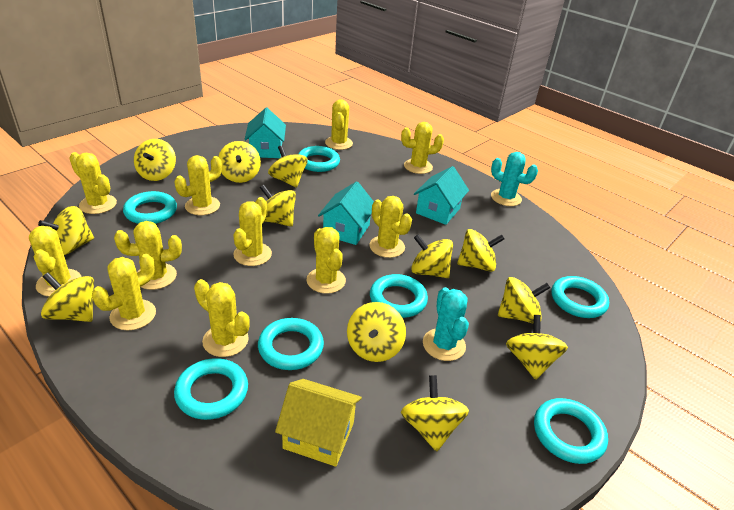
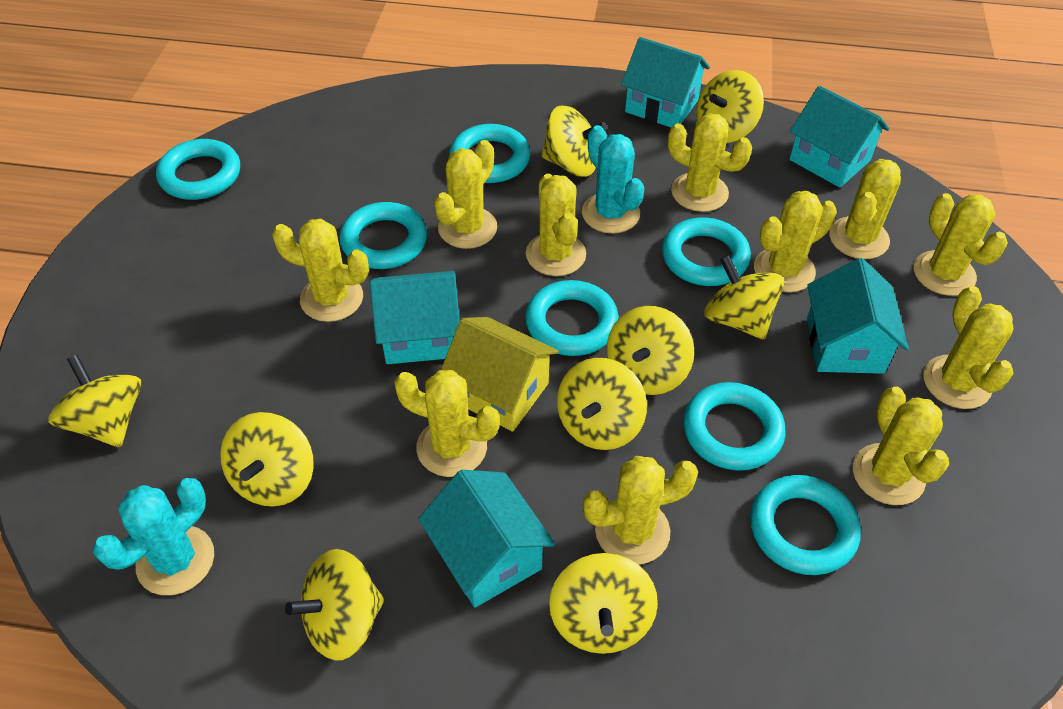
turquoise house: 3 -> 5
yellow spinning top: 12 -> 9

